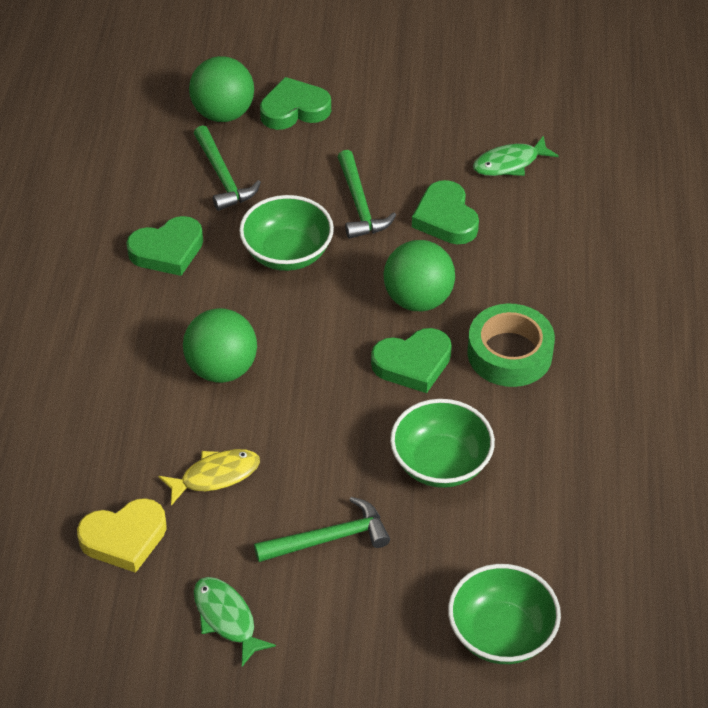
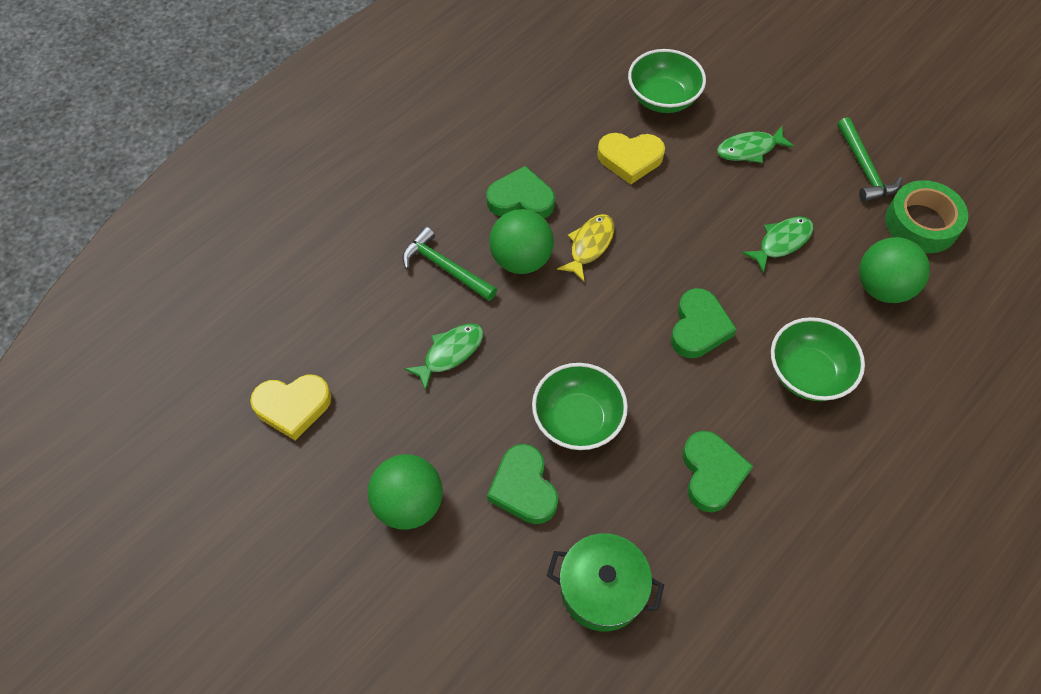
green fish: 2 -> 3
green hammer: 3 -> 2
green pot: 0 -> 1
yellow heart: 1 -> 2

